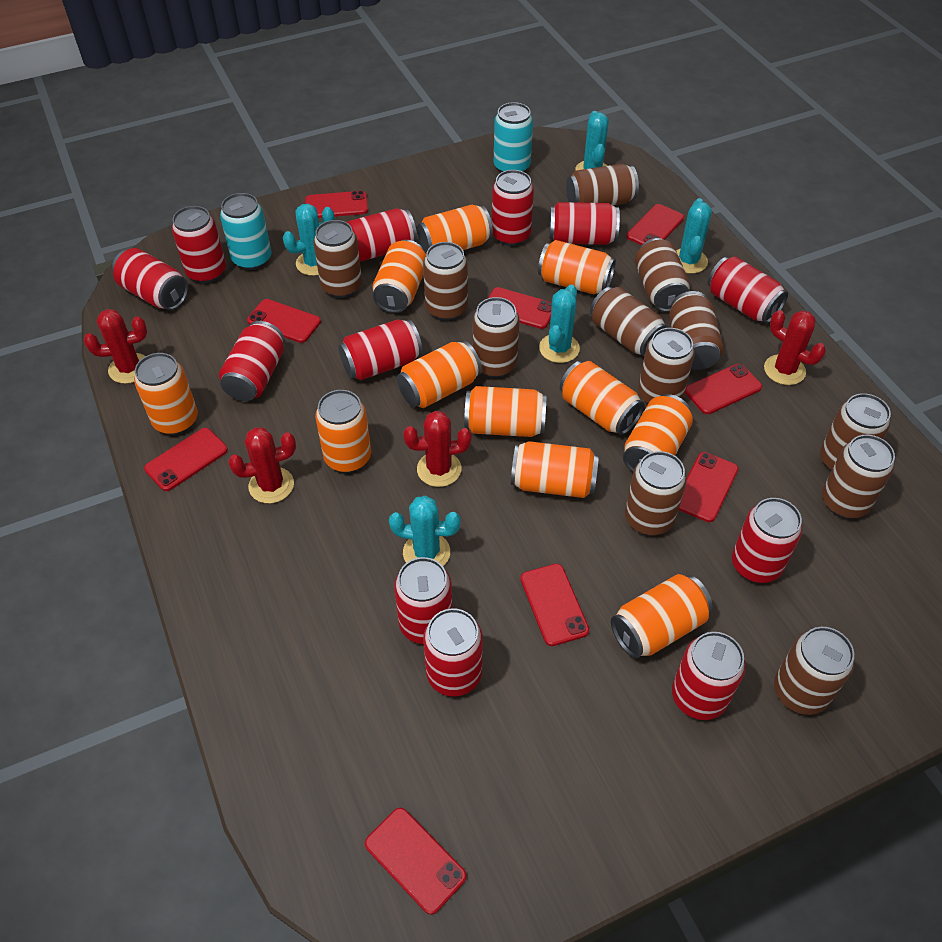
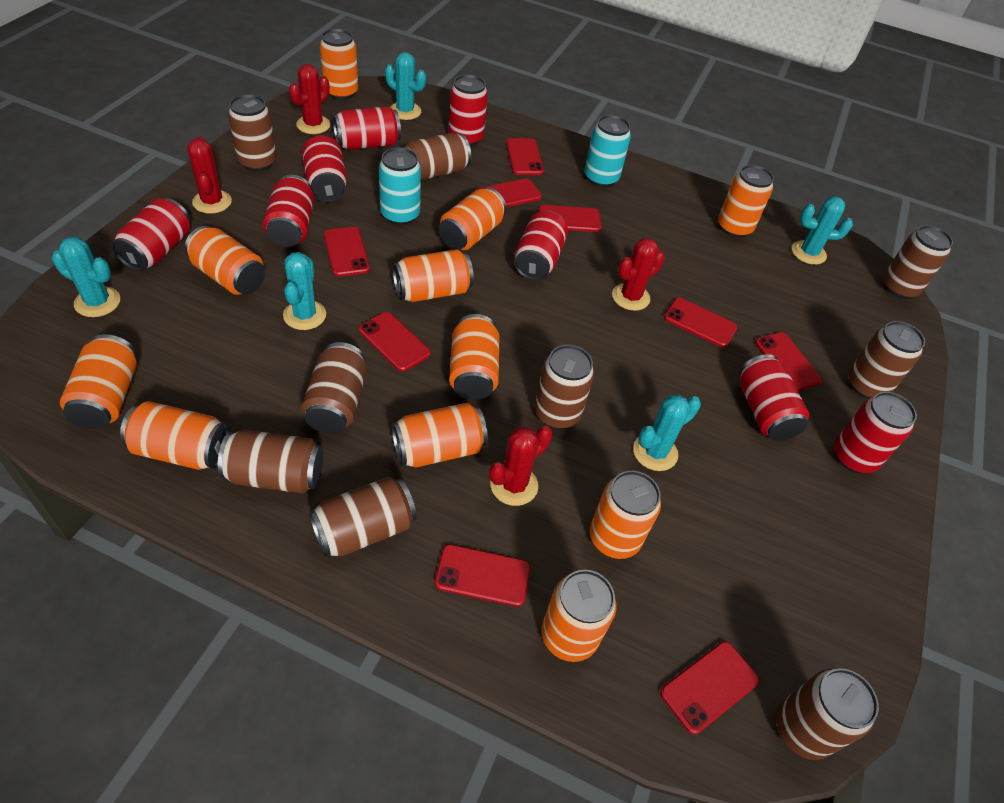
brown can: 12 -> 9
red can: 12 -> 8

